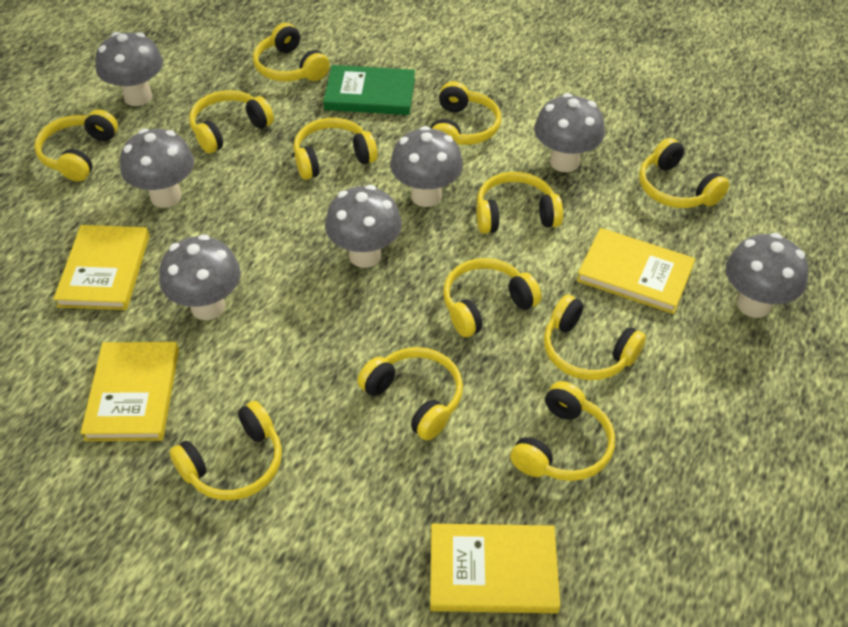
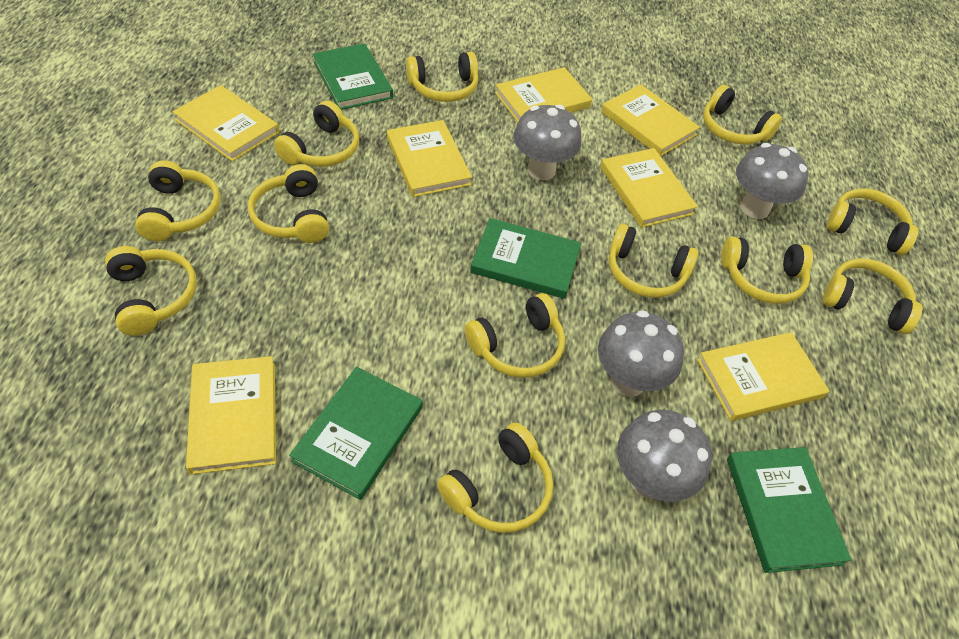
green book: 1 -> 4
grey mushroom: 7 -> 4
yellow book: 4 -> 7

